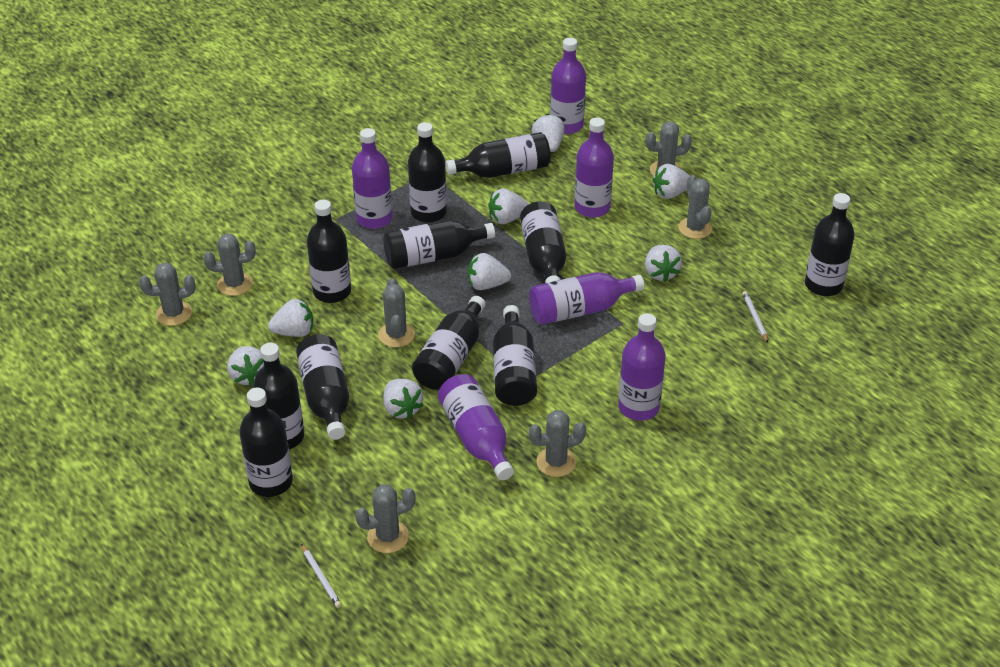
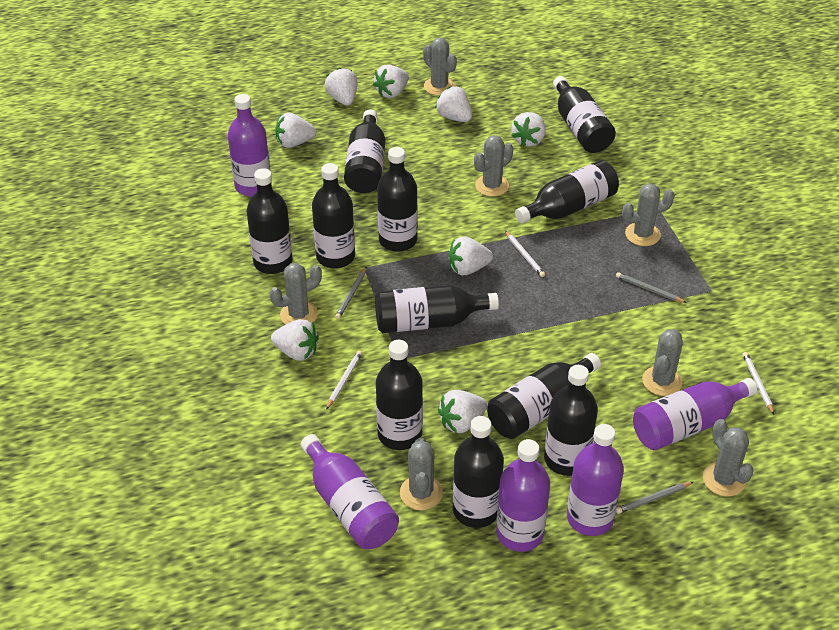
grey pencil: 0 -> 3
purple bottle: 6 -> 5
white pencil: 2 -> 3

